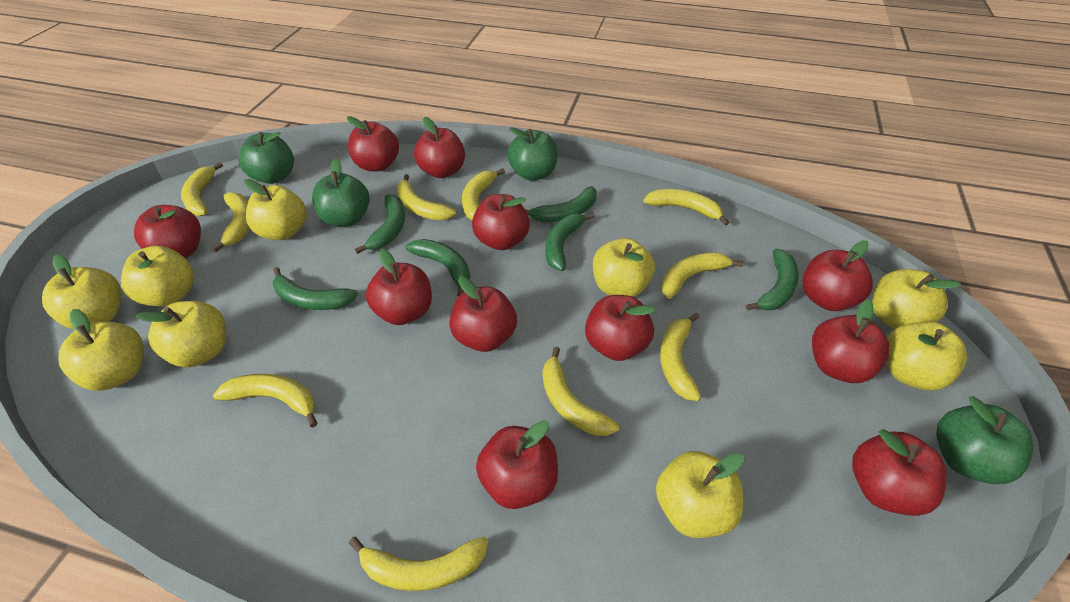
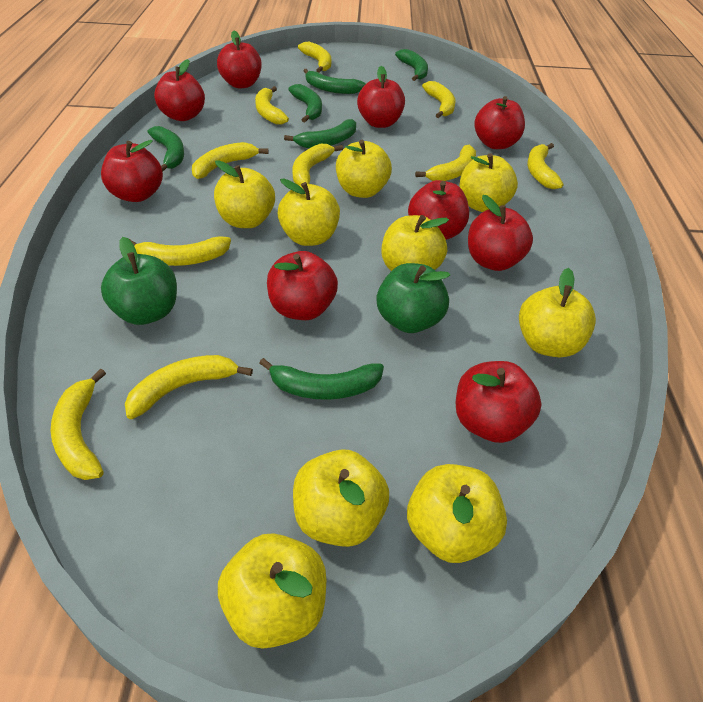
green apple: 4 -> 2
red apple: 11 -> 9

